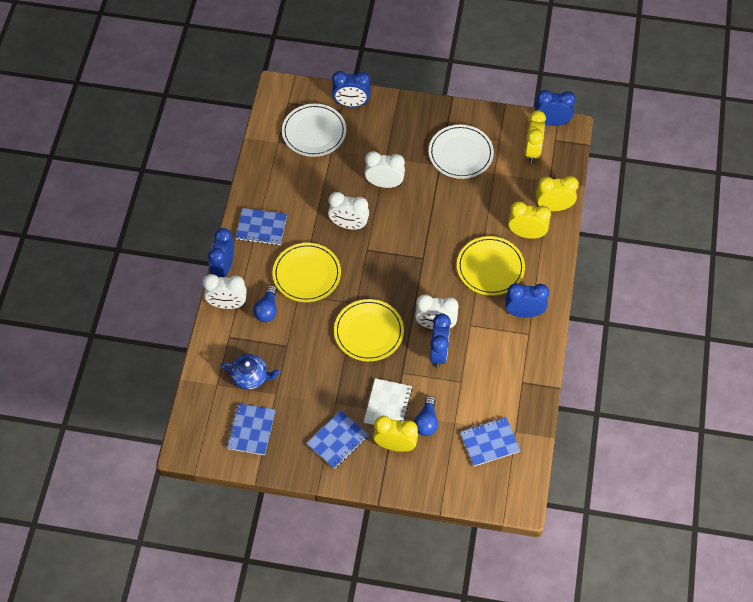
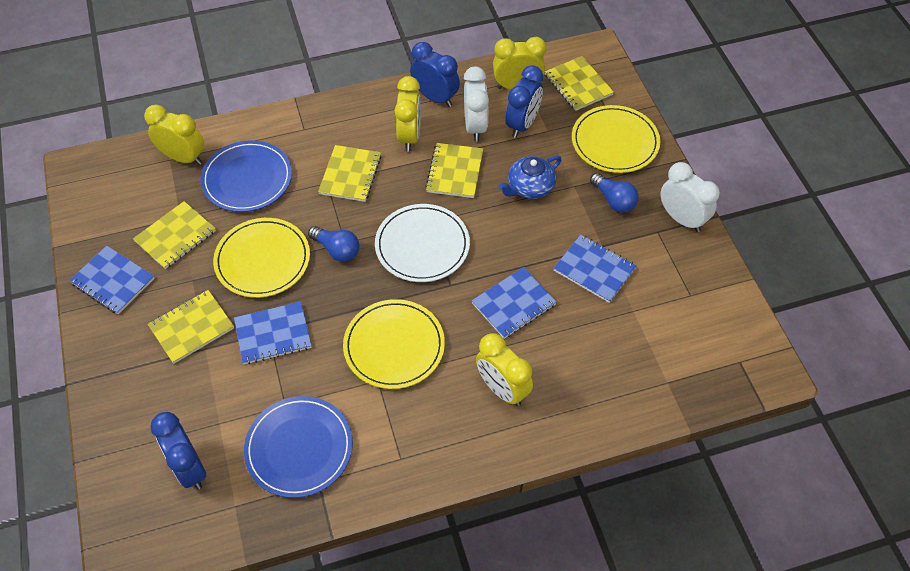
blue clock: 5 -> 3
blue plate: 0 -> 2
white clock: 4 -> 2
white notebook: 1 -> 0
white plate: 2 -> 1
yellow notebook: 0 -> 5

